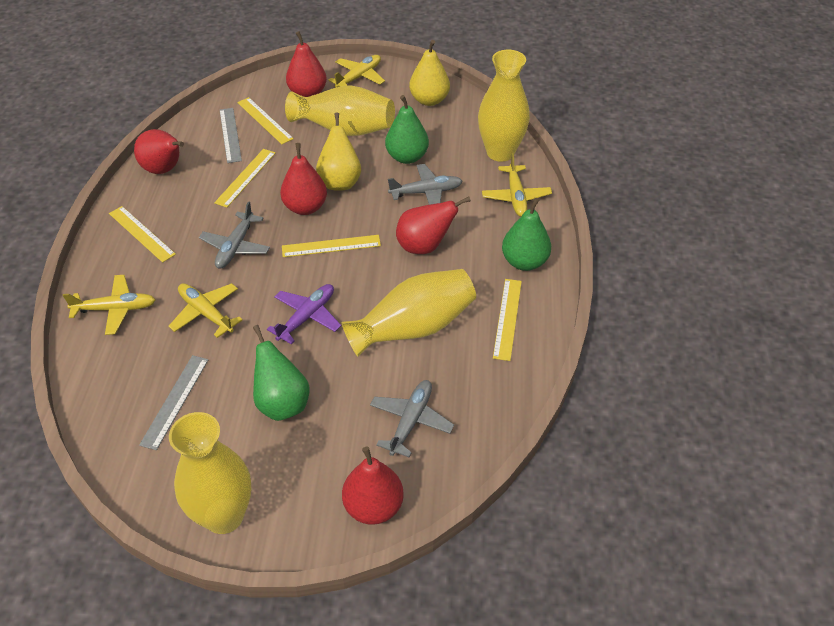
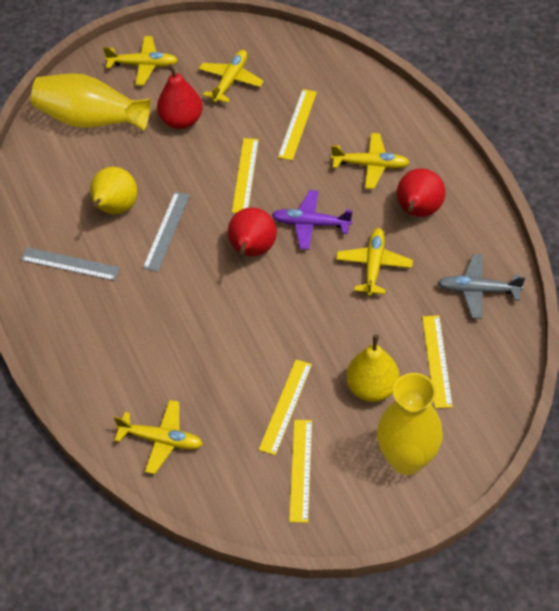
green pear: 3 -> 0
grey plane: 3 -> 1
red pear: 5 -> 3
yellow plane: 4 -> 5
yellow vase: 4 -> 2

